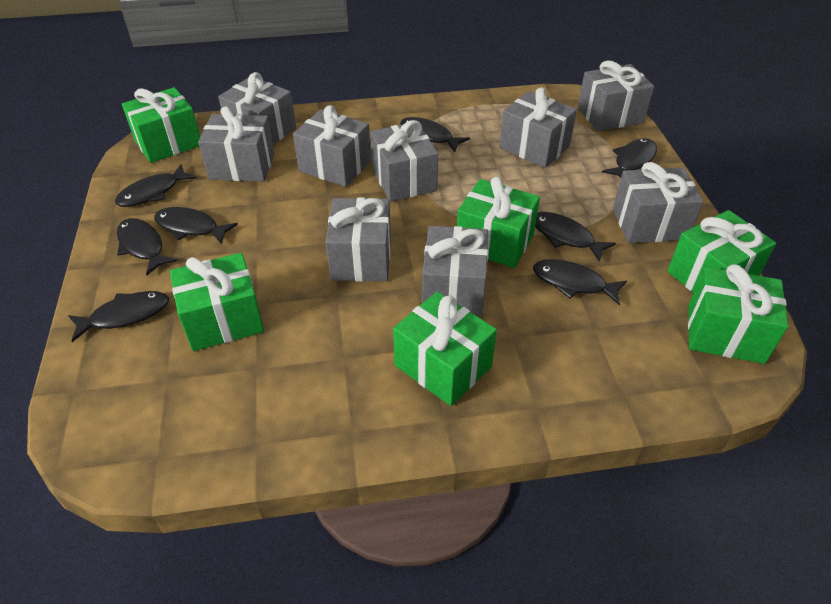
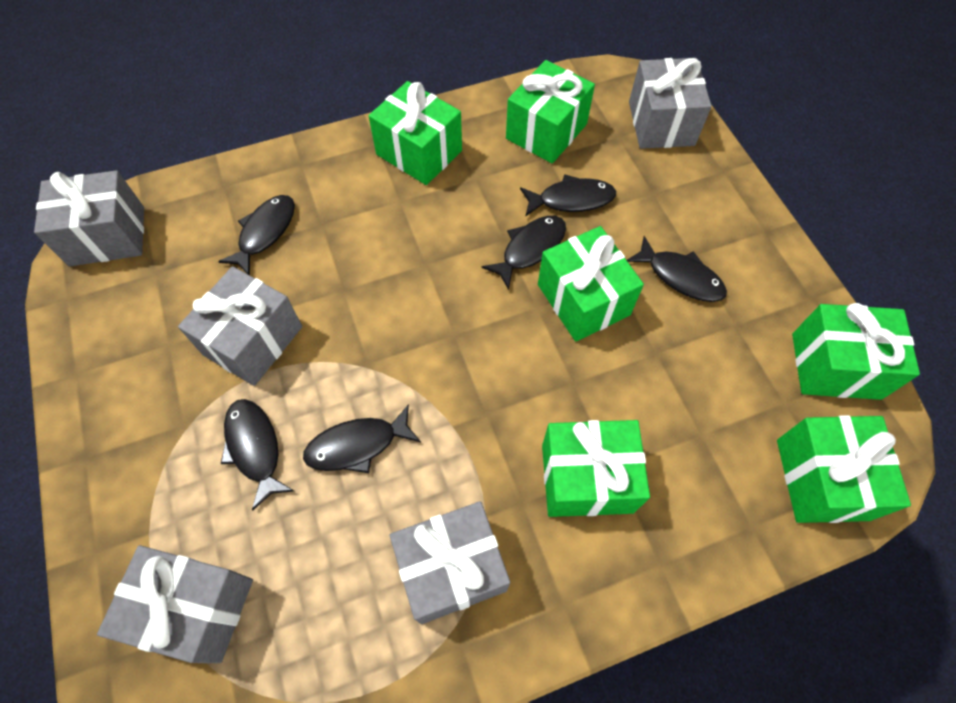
black fish: 8 -> 6
grey gift: 9 -> 5

